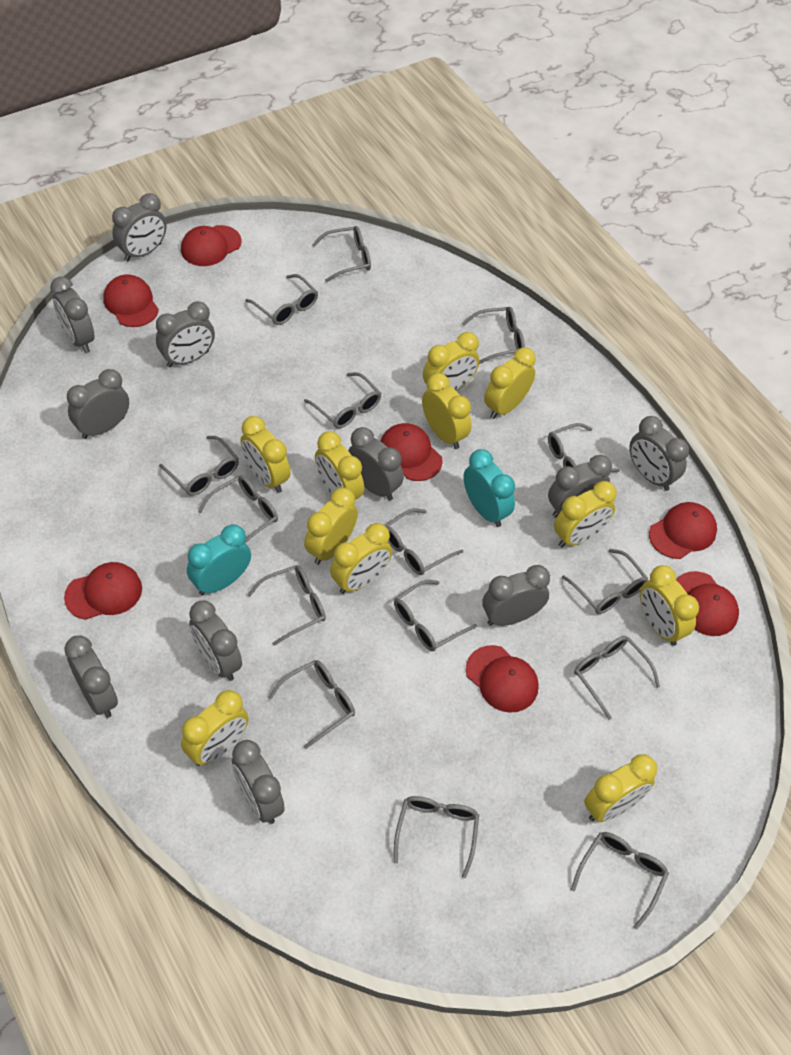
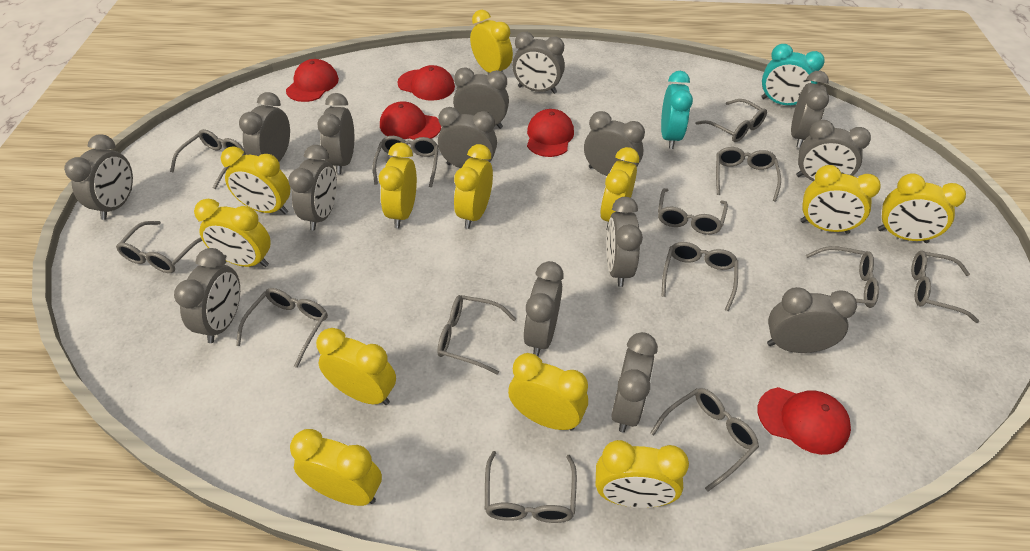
grey clock: 11 -> 15
grey glasses: 15 -> 13
red cap: 7 -> 5
yellow clock: 11 -> 12

